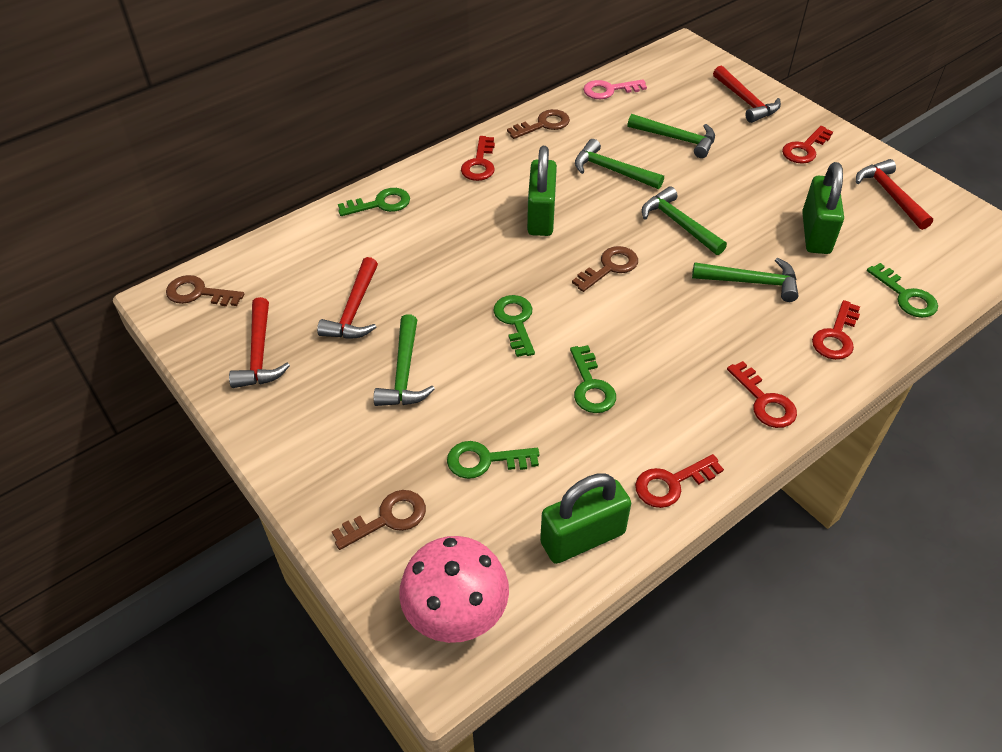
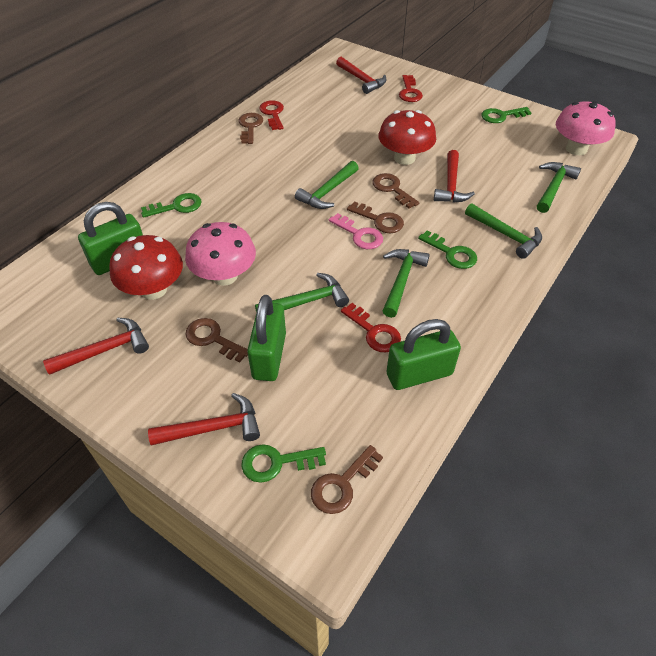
brown key: 4 -> 5
green key: 5 -> 4
pink mushroom: 1 -> 2
red key: 5 -> 3
red mushroom: 0 -> 2

